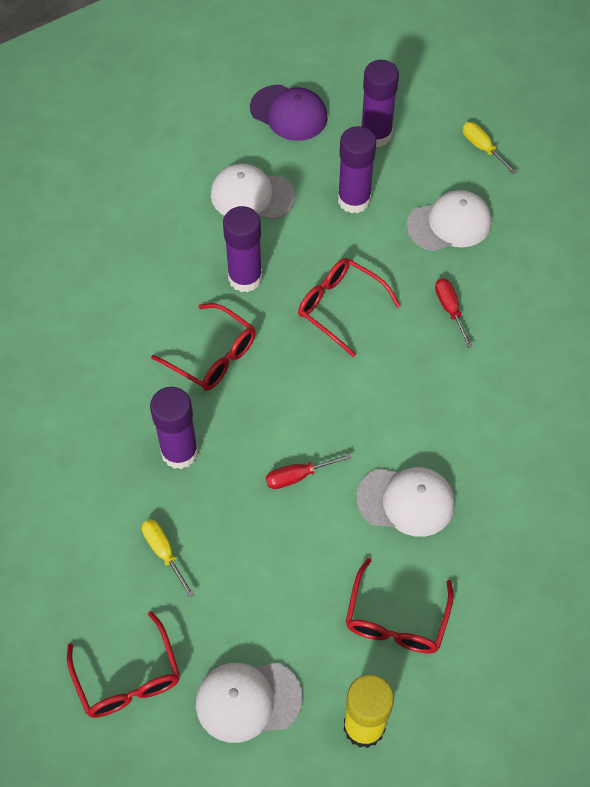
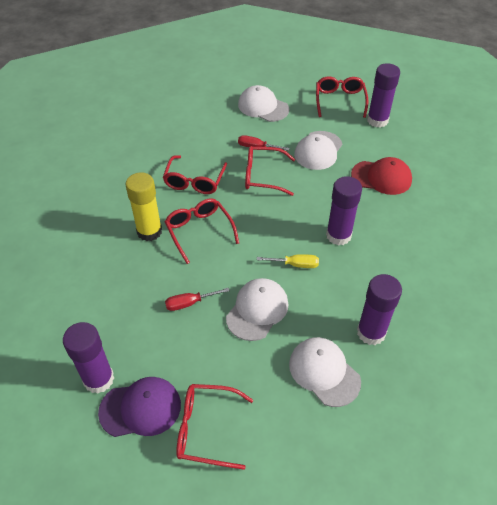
red cap: 0 -> 1
red glasses: 4 -> 5
yellow screwdriver: 2 -> 1

